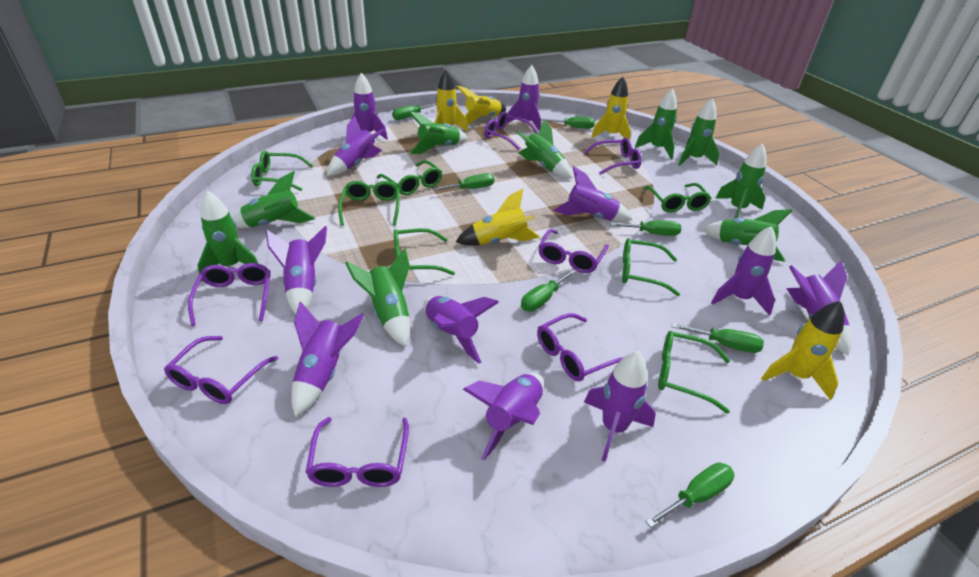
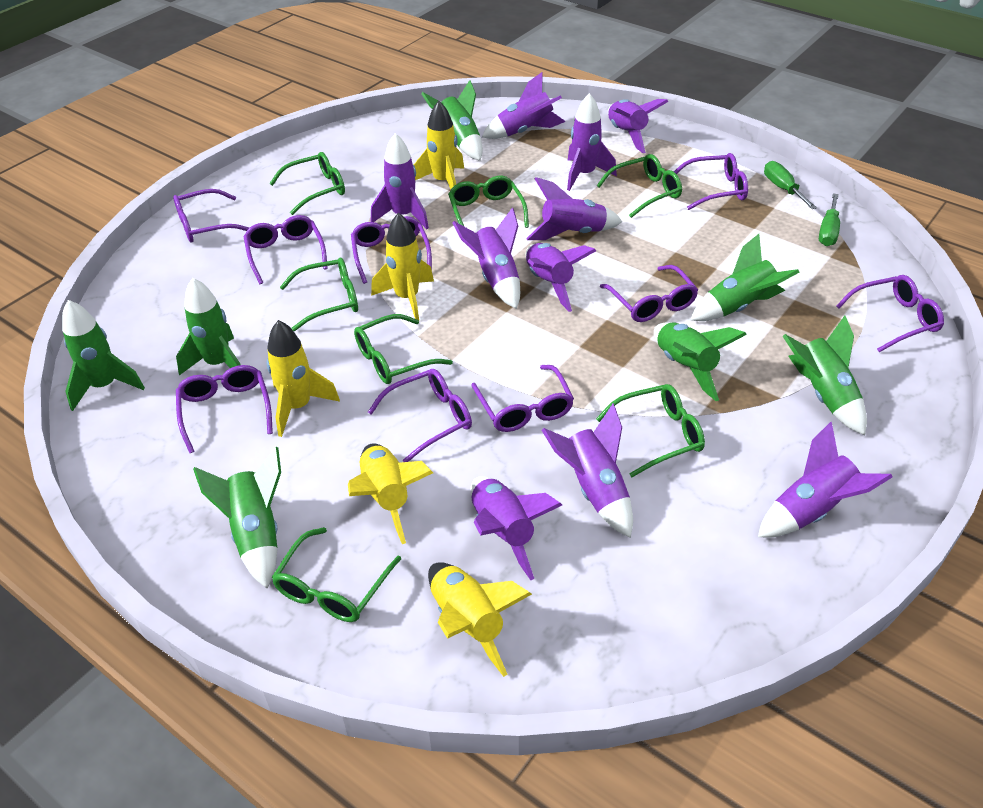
green rocket: 9 -> 7
green screwdriver: 7 -> 2
purple glasses: 7 -> 9
purple rocket: 11 -> 10

